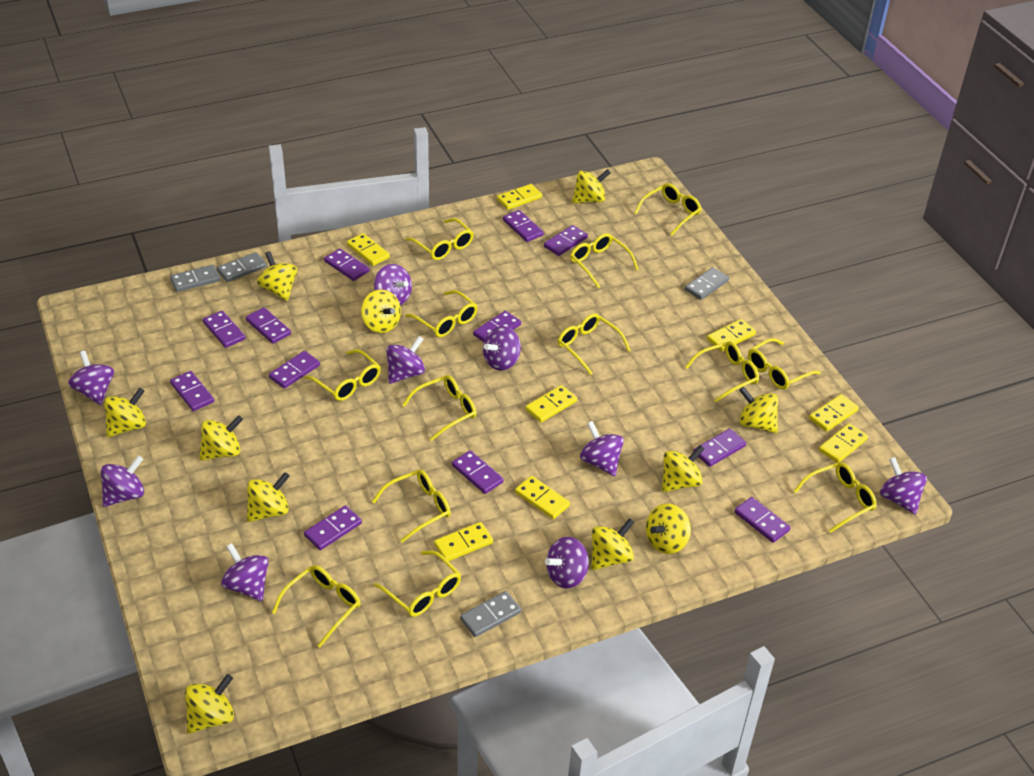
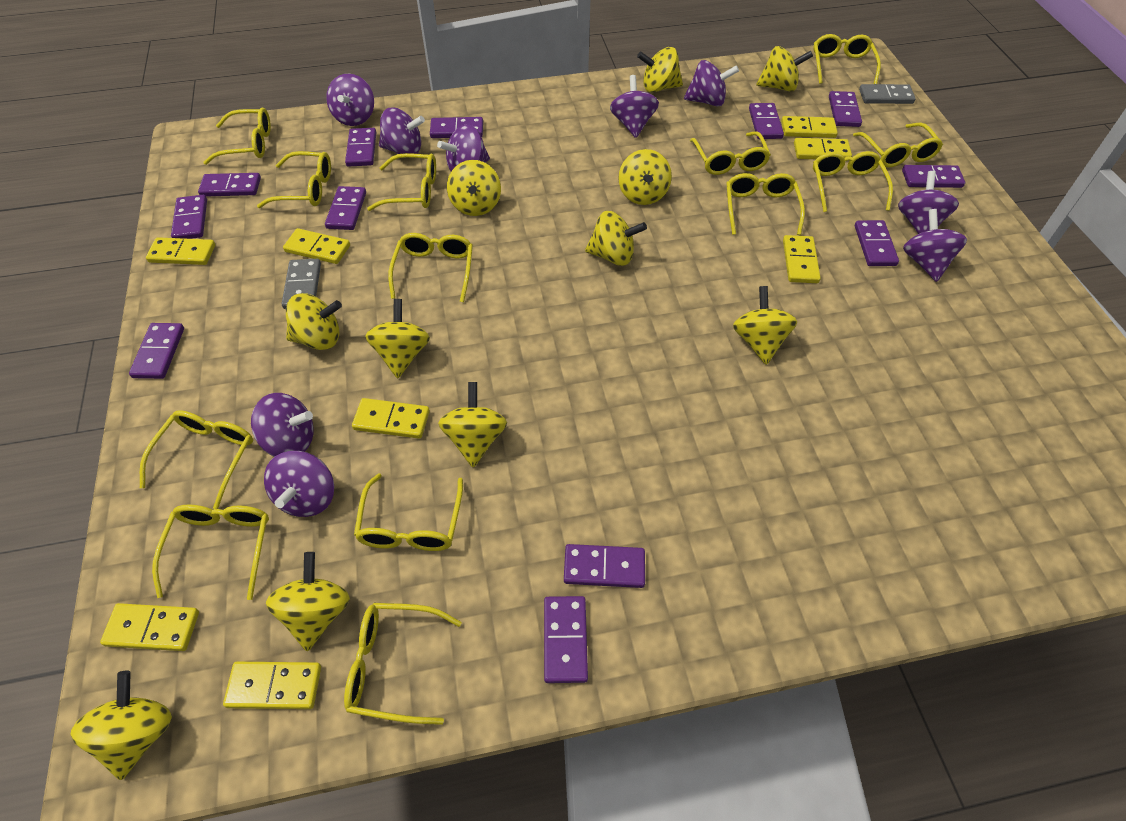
grey domino: 4 -> 2

